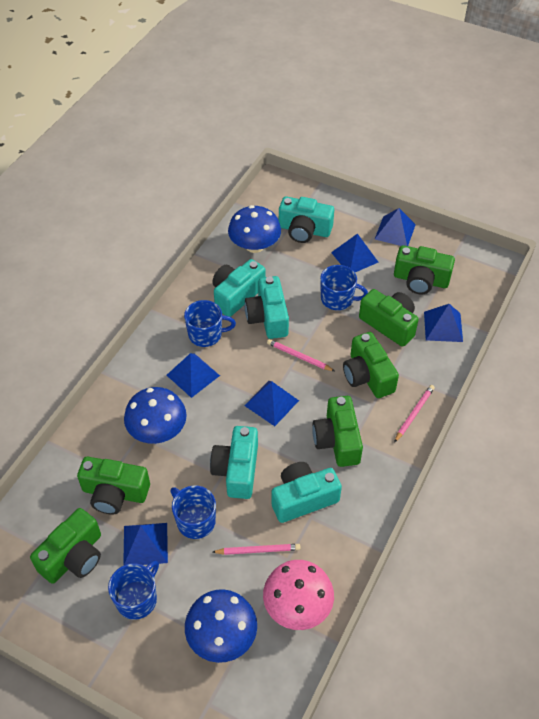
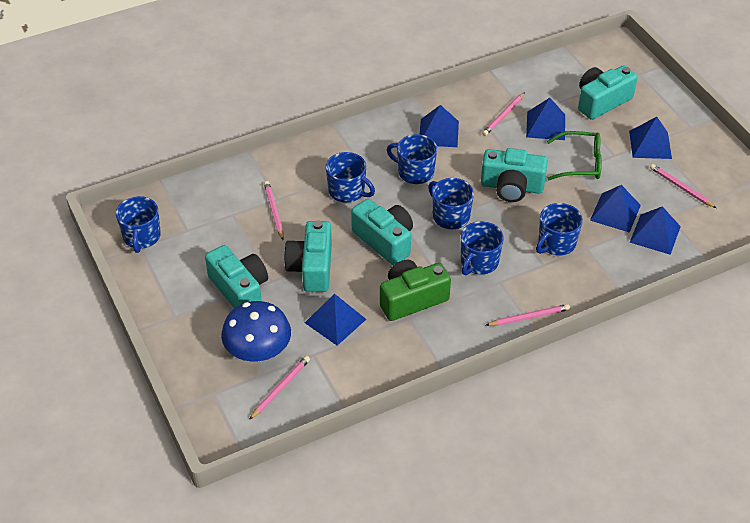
blue mug: 4 -> 6
blue mushroom: 3 -> 1
green camera: 6 -> 1
green glasses: 0 -> 1
pink mushroom: 1 -> 0
pink pencil: 3 -> 5

